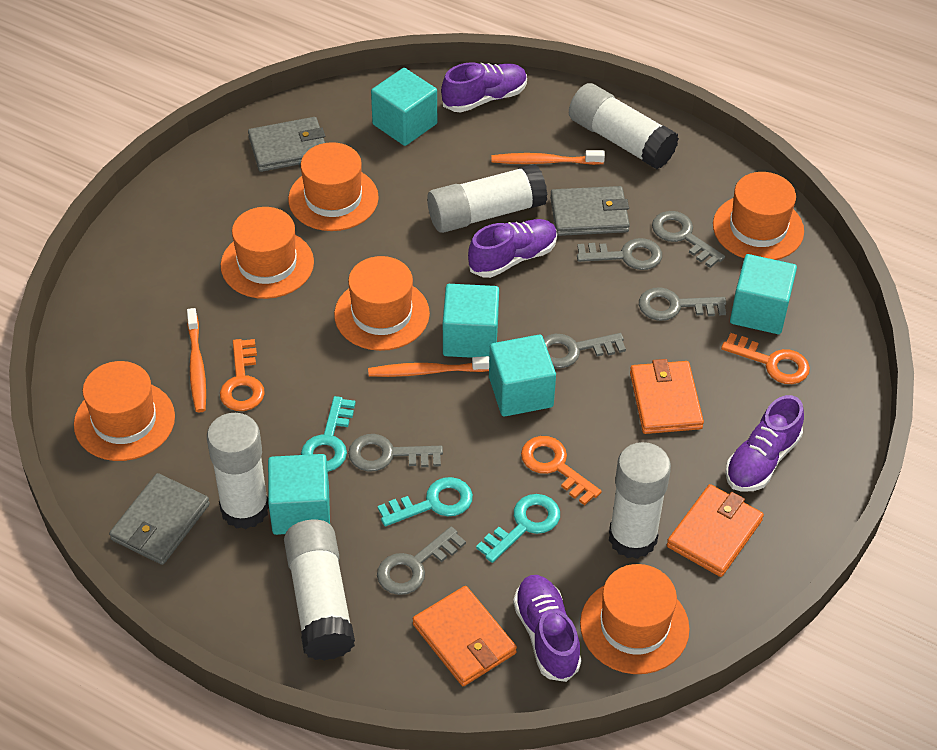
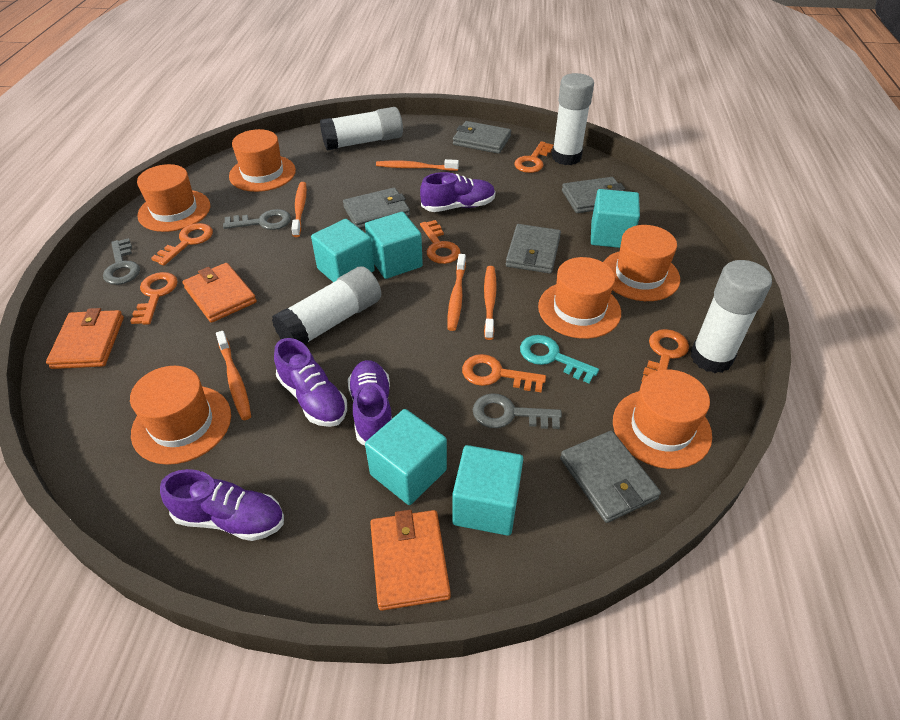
grey key: 6 -> 3
grey wallet: 3 -> 5
orange key: 3 -> 6
orange toothbrush: 3 -> 5
turquoise key: 3 -> 1
white glue stick: 5 -> 4

